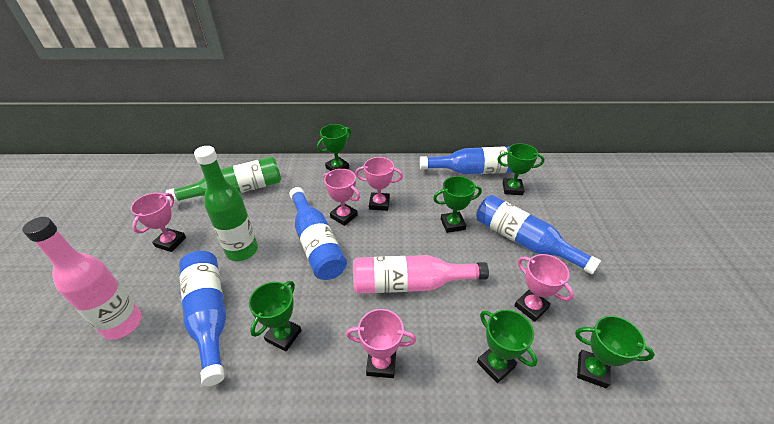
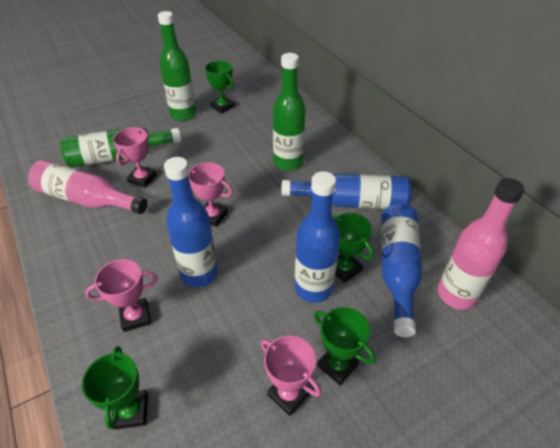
green bottle: 2 -> 3
green trophy: 6 -> 4
pink trophy: 5 -> 4

